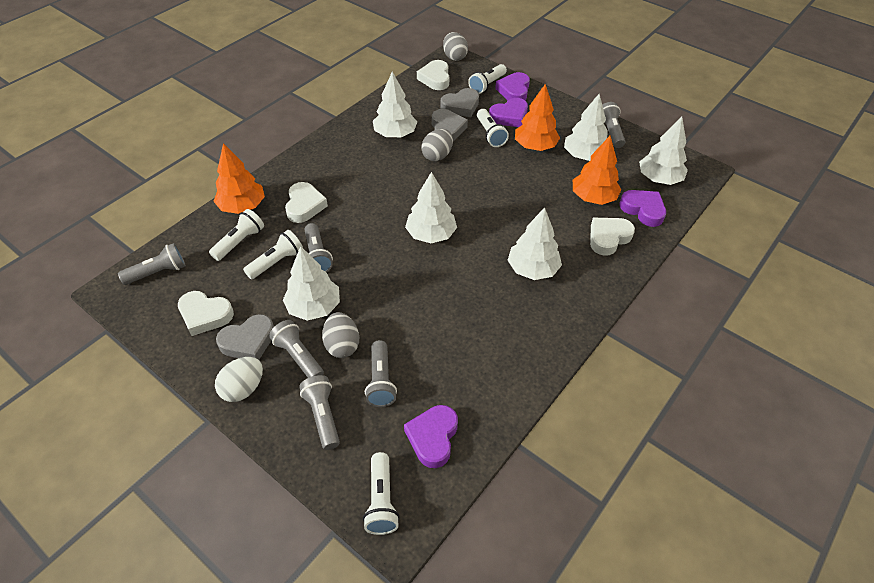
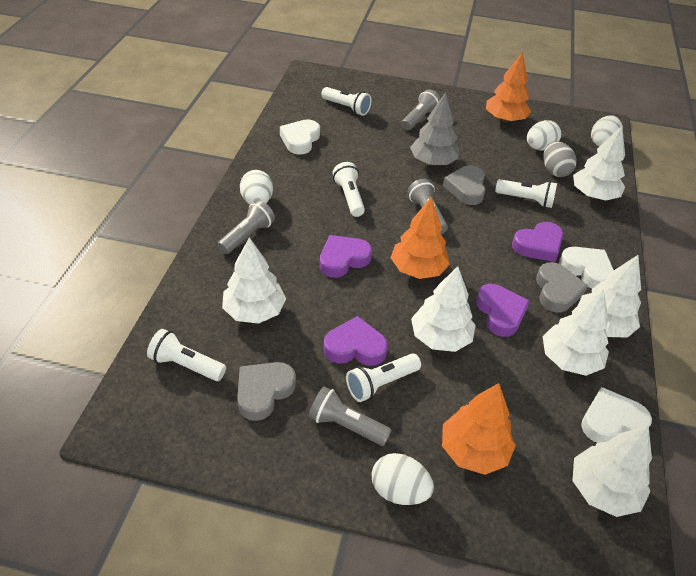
grey egg: 3 -> 1
grey flashlight: 6 -> 4
grey tree: 0 -> 1
white egg: 1 -> 4
white heart: 4 -> 3

